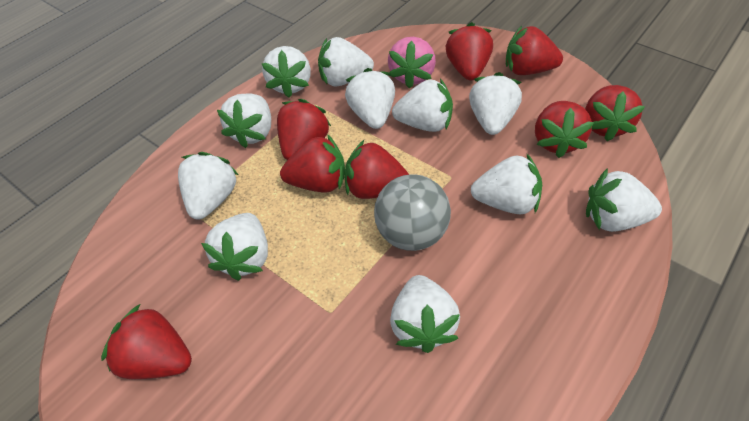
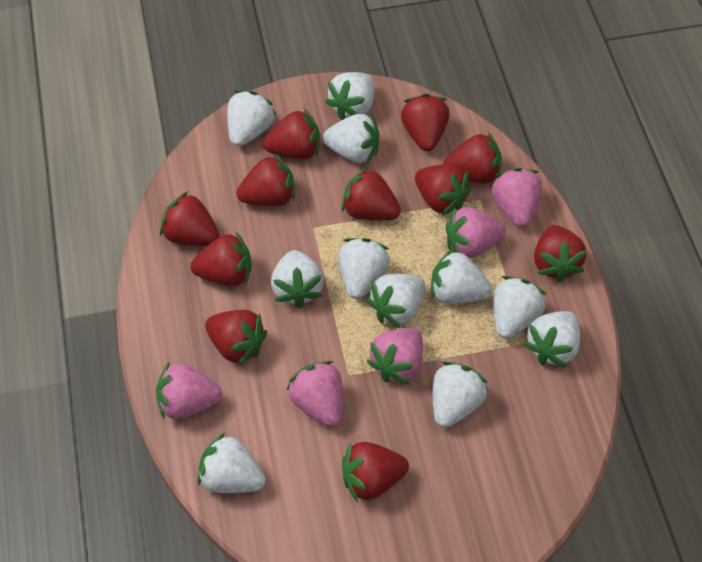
grey ball: 1 -> 0
pink strawberry: 1 -> 5
red strawberry: 8 -> 11

